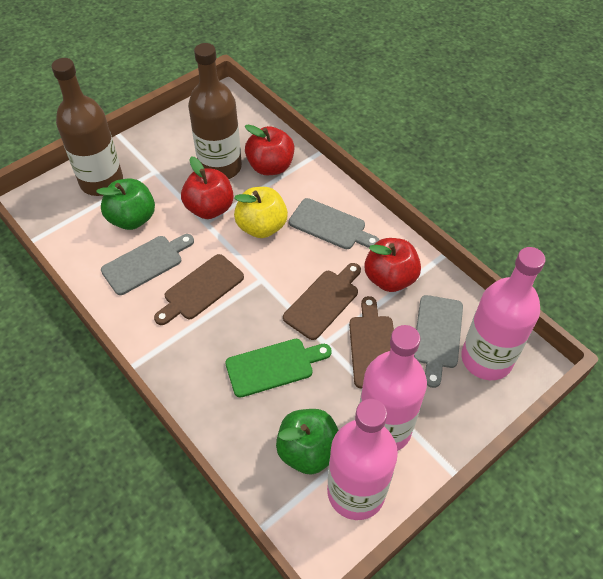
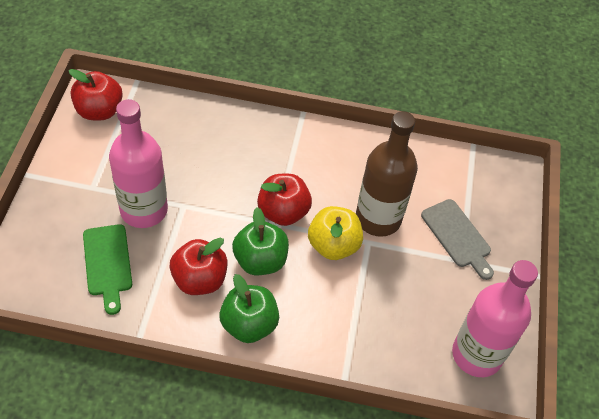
brown bottle: 2 -> 1
brown cutting board: 3 -> 0
grey cutting board: 3 -> 1
pink bottle: 3 -> 2

